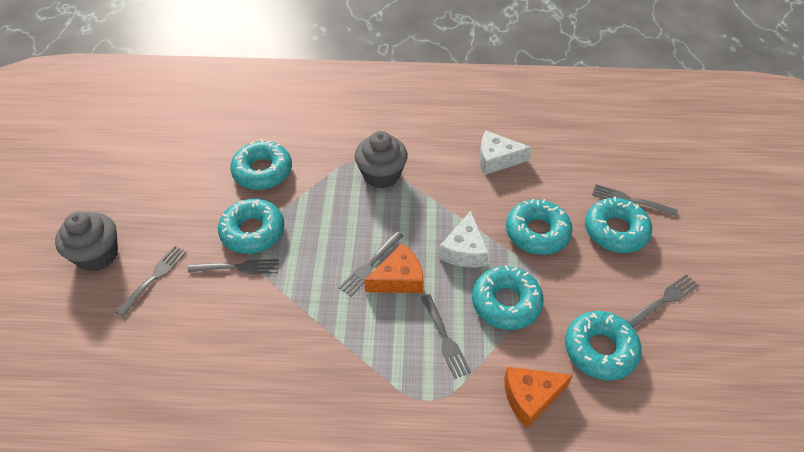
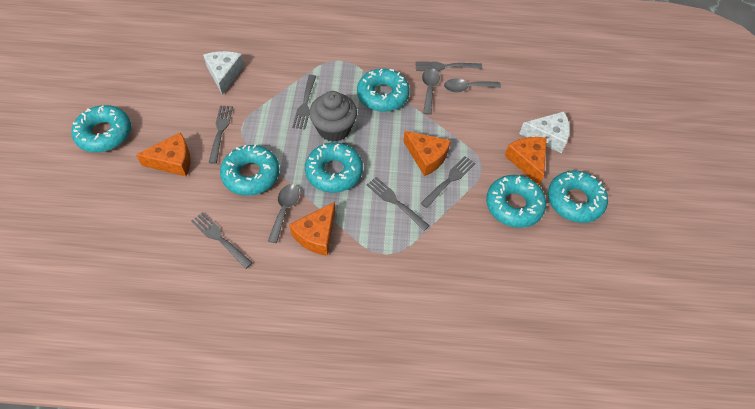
grey cupcake: 2 -> 1
grey spoon: 0 -> 3
orange cheese: 2 -> 4

